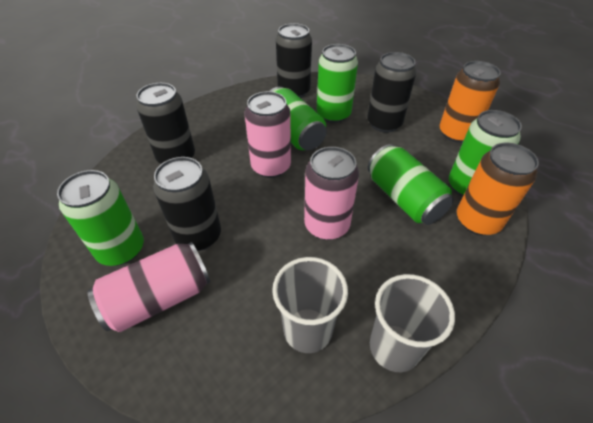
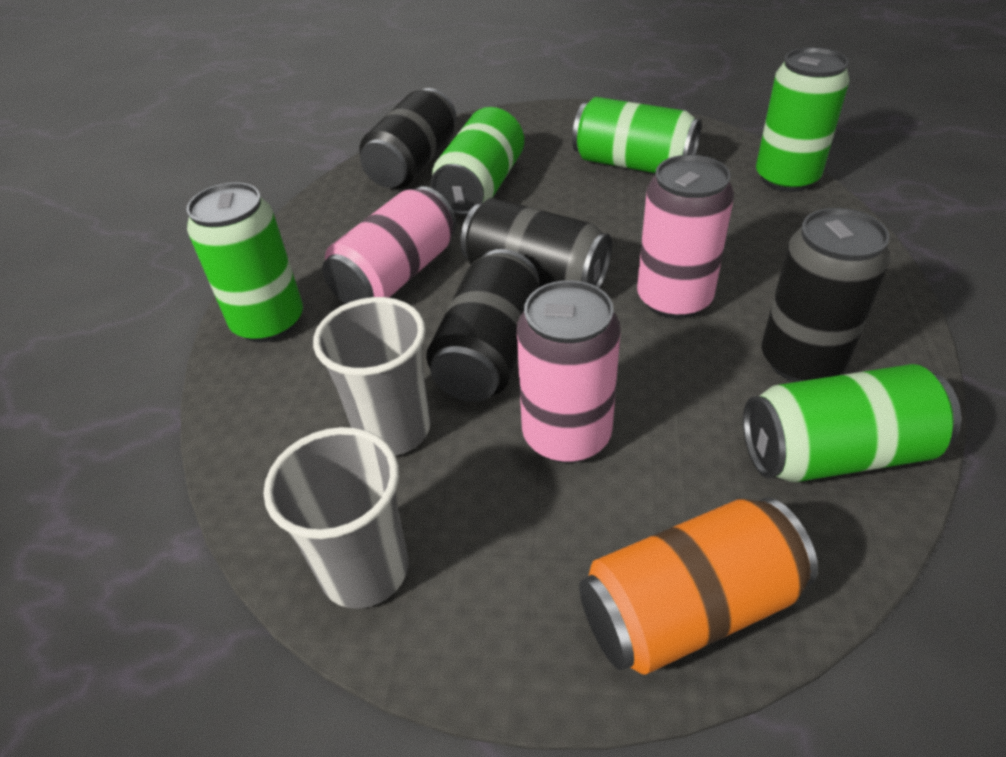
orange can: 2 -> 1

